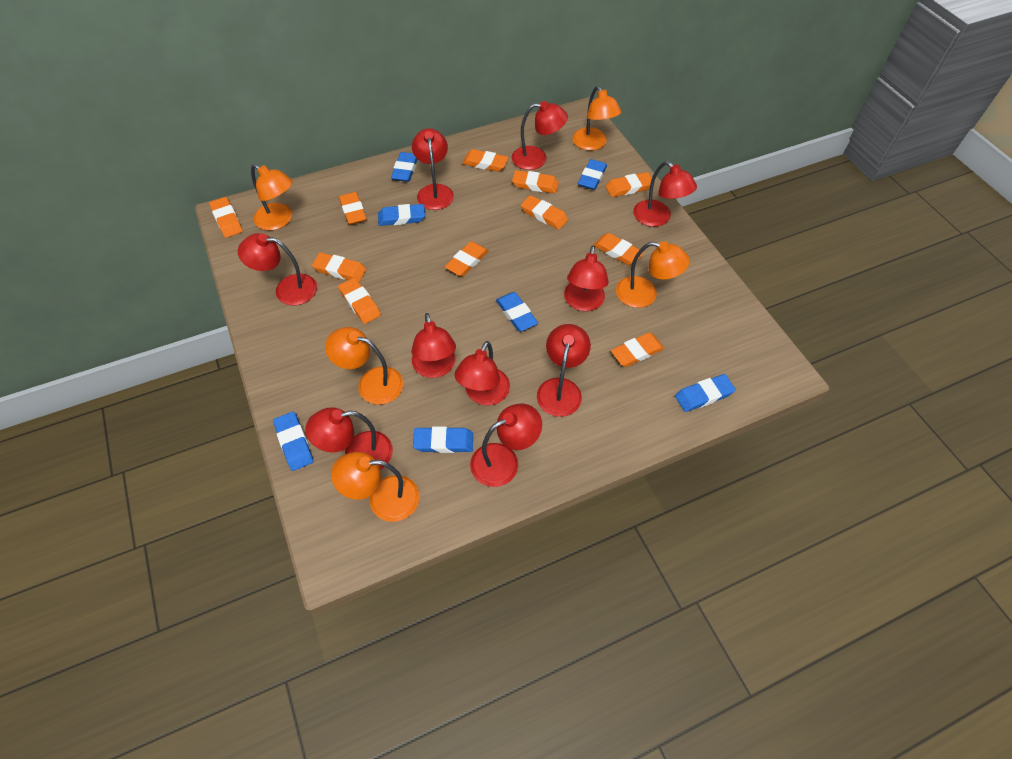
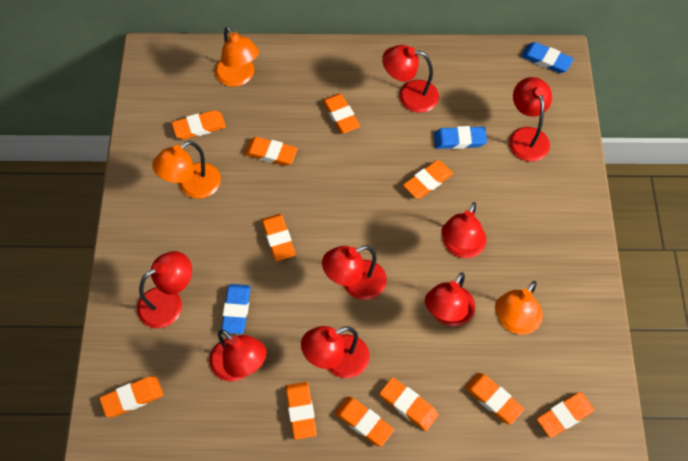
blue eraser: 7 -> 3
orange lamp: 5 -> 3
red lamp: 10 -> 8

